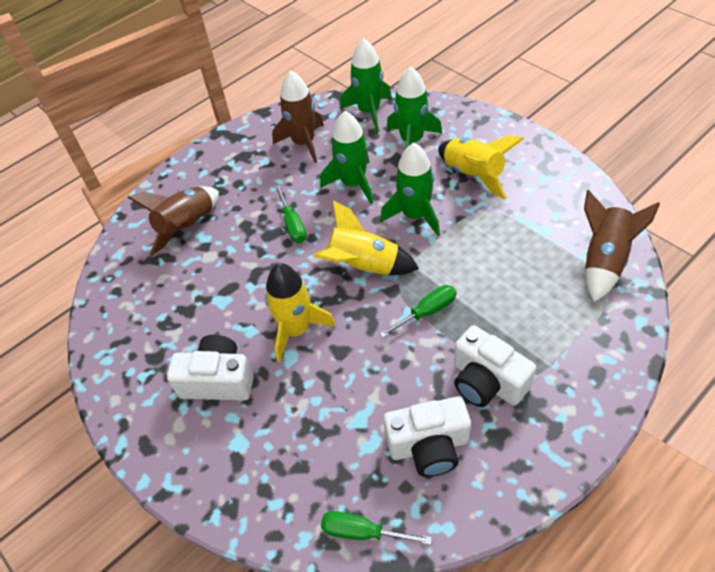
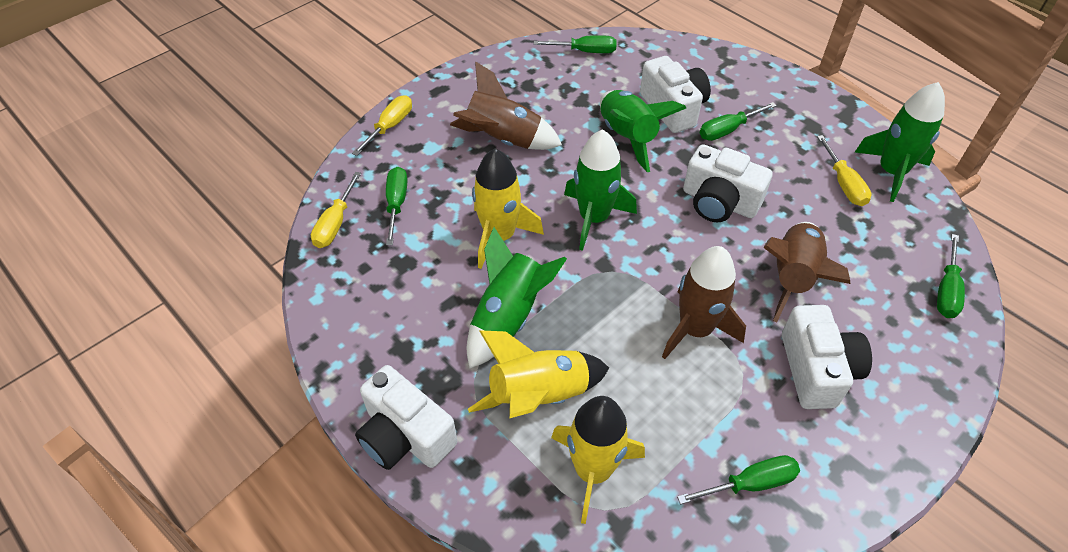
green screwdriver: 3 -> 5
white camera: 3 -> 4
yellow screwdriver: 0 -> 3

